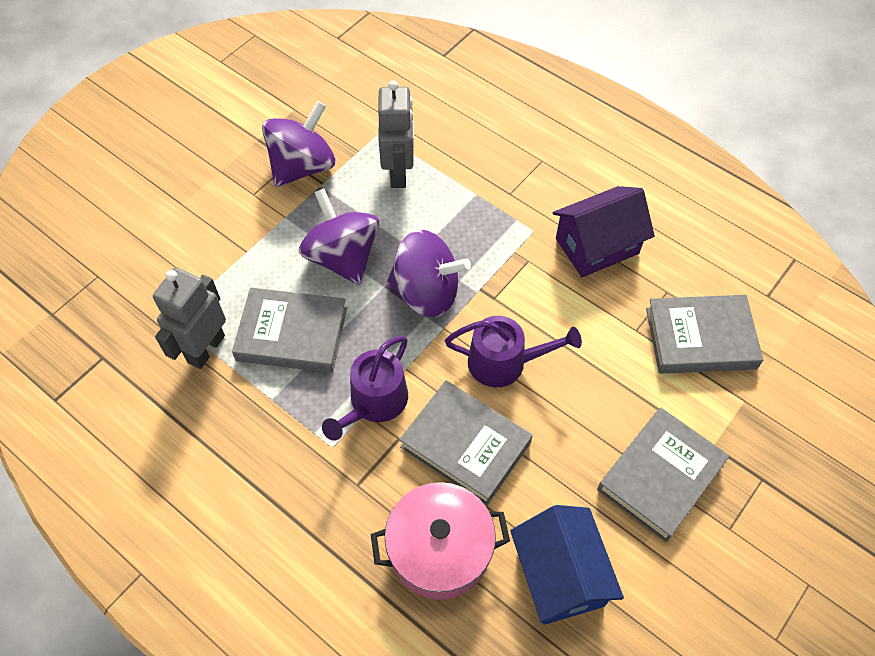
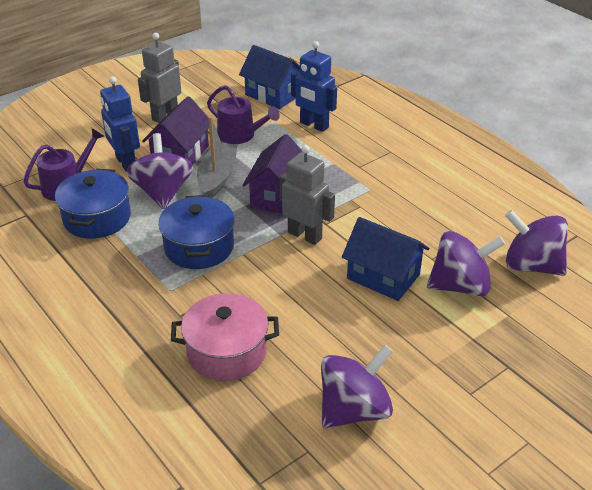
blue house: 1 -> 2
blue pot: 0 -> 2
blue robot: 0 -> 2
grey boat: 0 -> 1
grey book: 4 -> 0
purple house: 1 -> 2
purple spinning top: 3 -> 4

